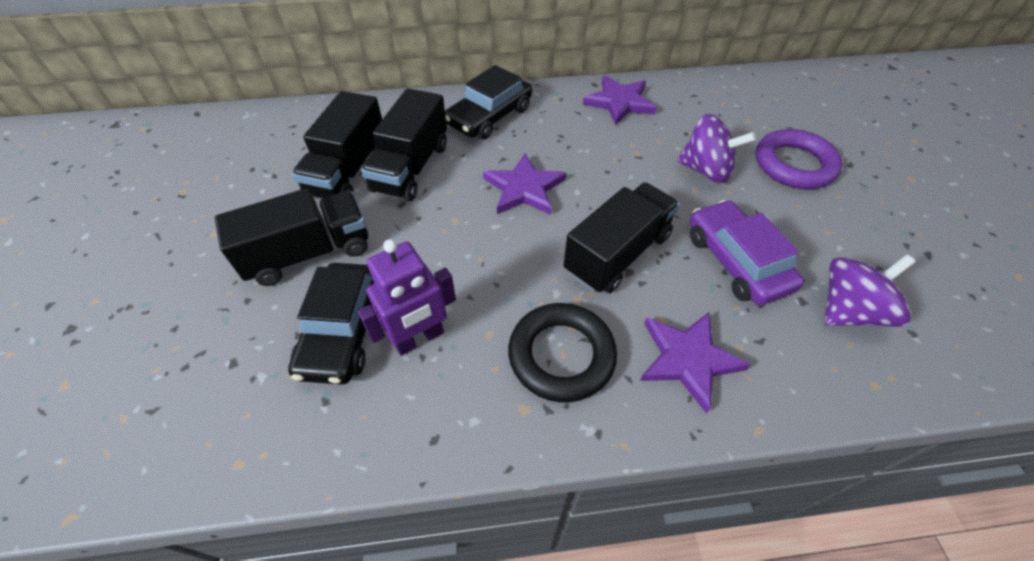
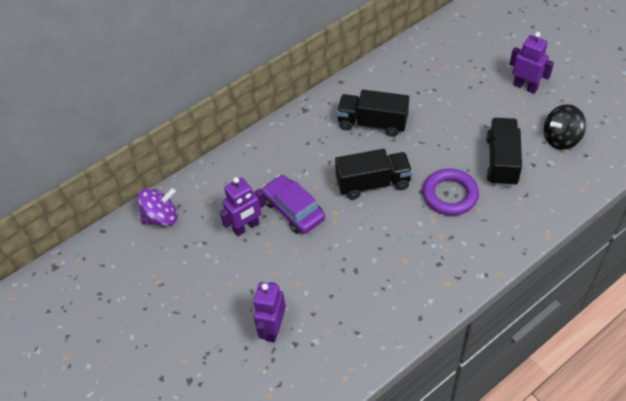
black car: 2 -> 0
black ring: 1 -> 0
black spinning top: 0 -> 1
black truck: 4 -> 3
purple robot: 1 -> 3
purple spinning top: 2 -> 1
purple star: 3 -> 0

